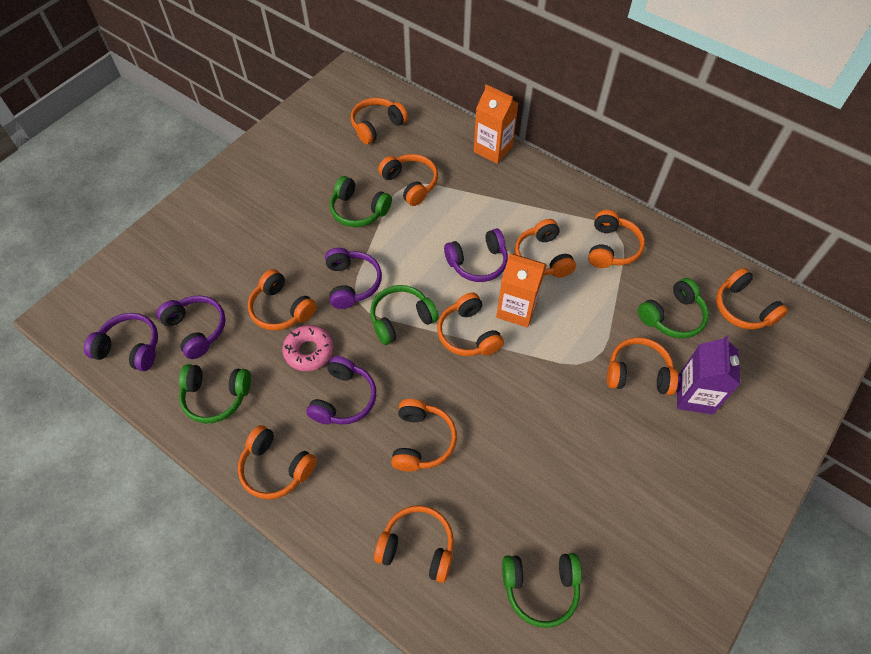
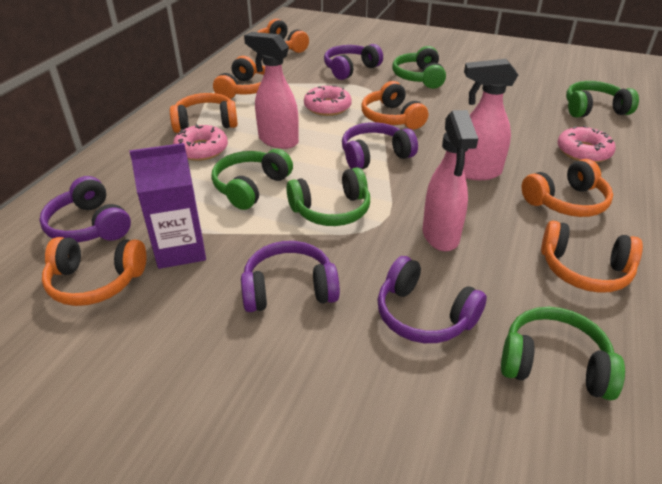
orange carton: 2 -> 0
orange headphones: 11 -> 7
pink donut: 1 -> 3
pink spray bottle: 0 -> 3

